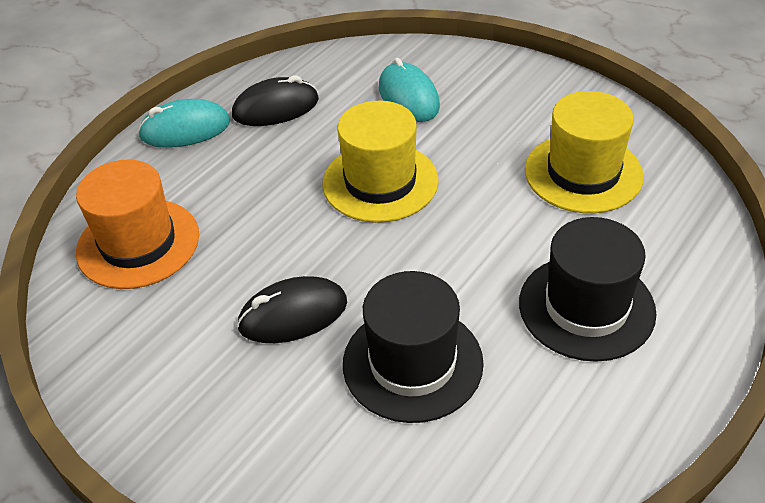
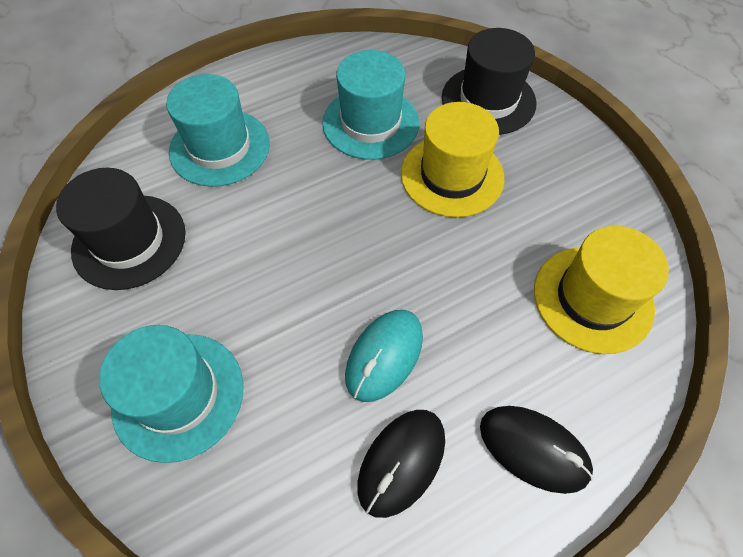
orange hat: 1 -> 0
turquoise hat: 0 -> 3
turquoise mouse: 2 -> 1

